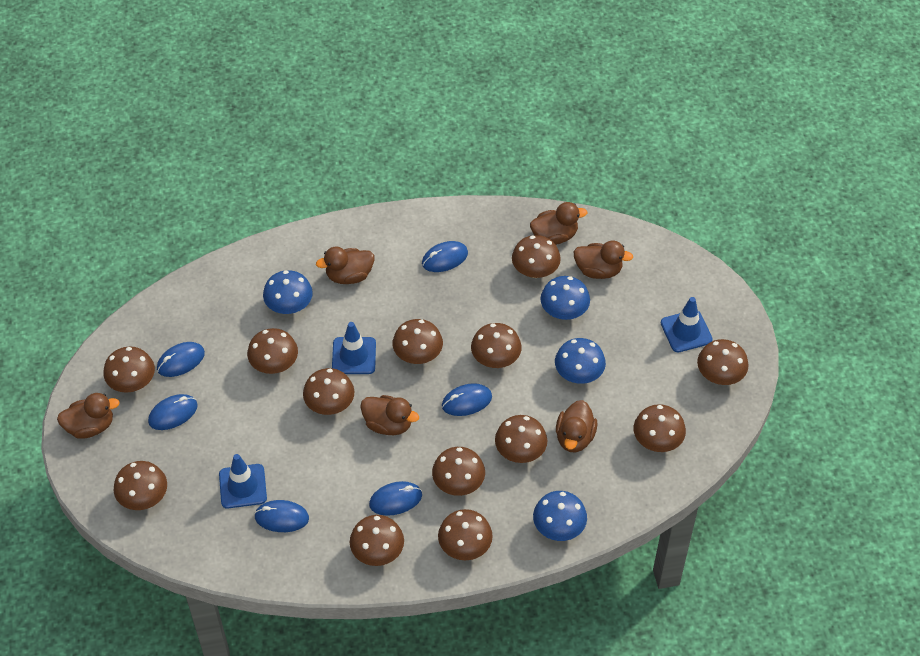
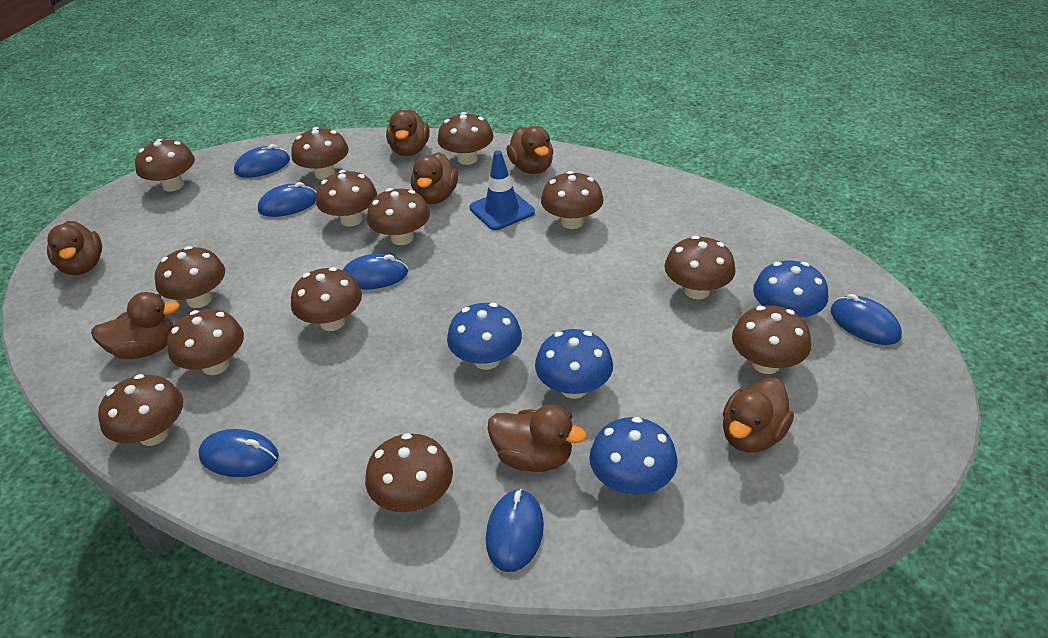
blue traffic cone: 3 -> 1
brown duck: 6 -> 7

